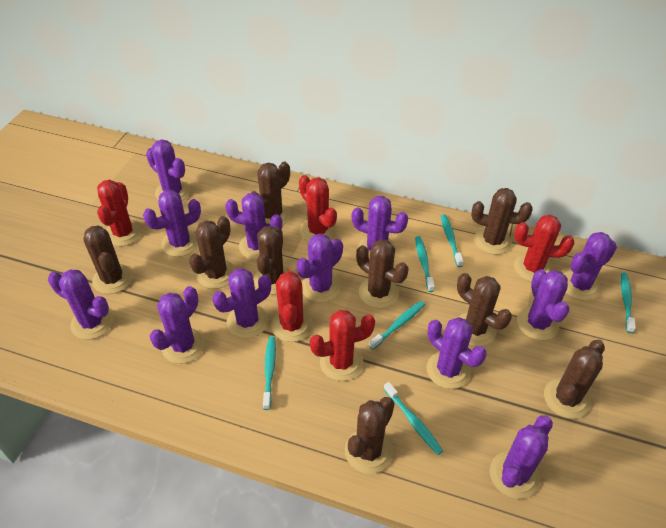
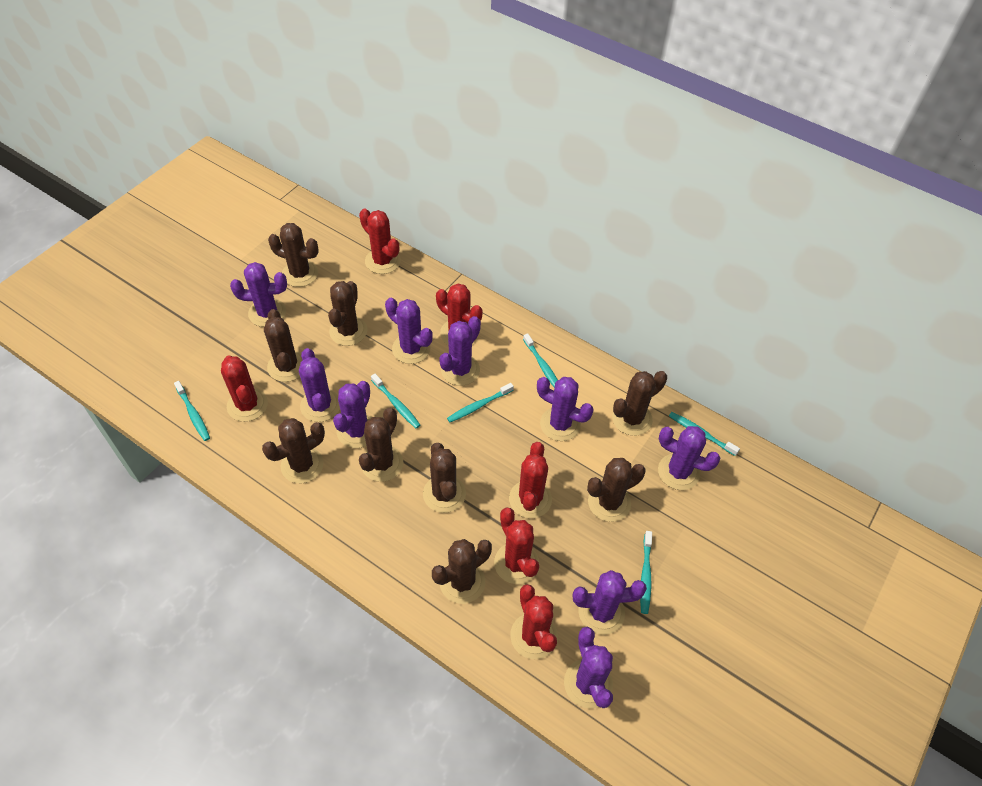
purple cactus: 12 -> 9
red cactus: 5 -> 6

